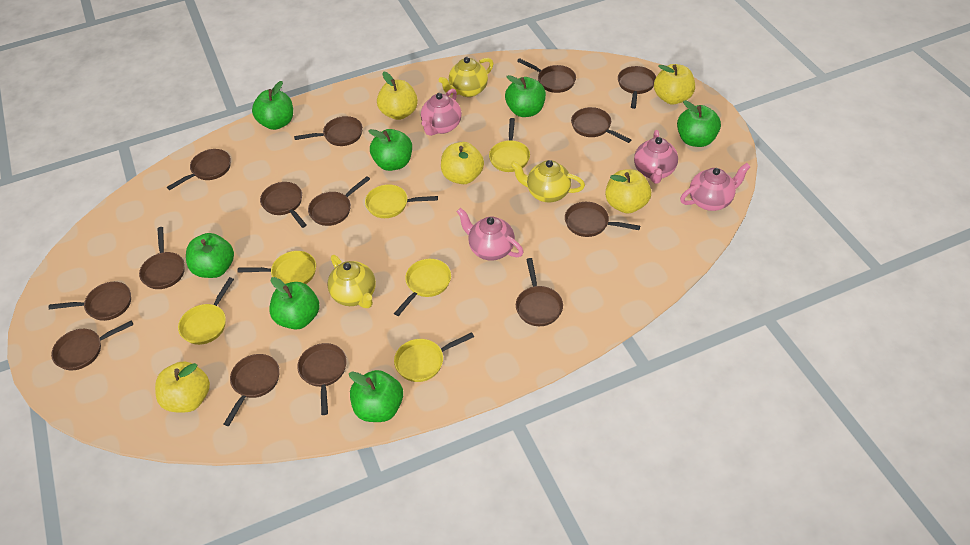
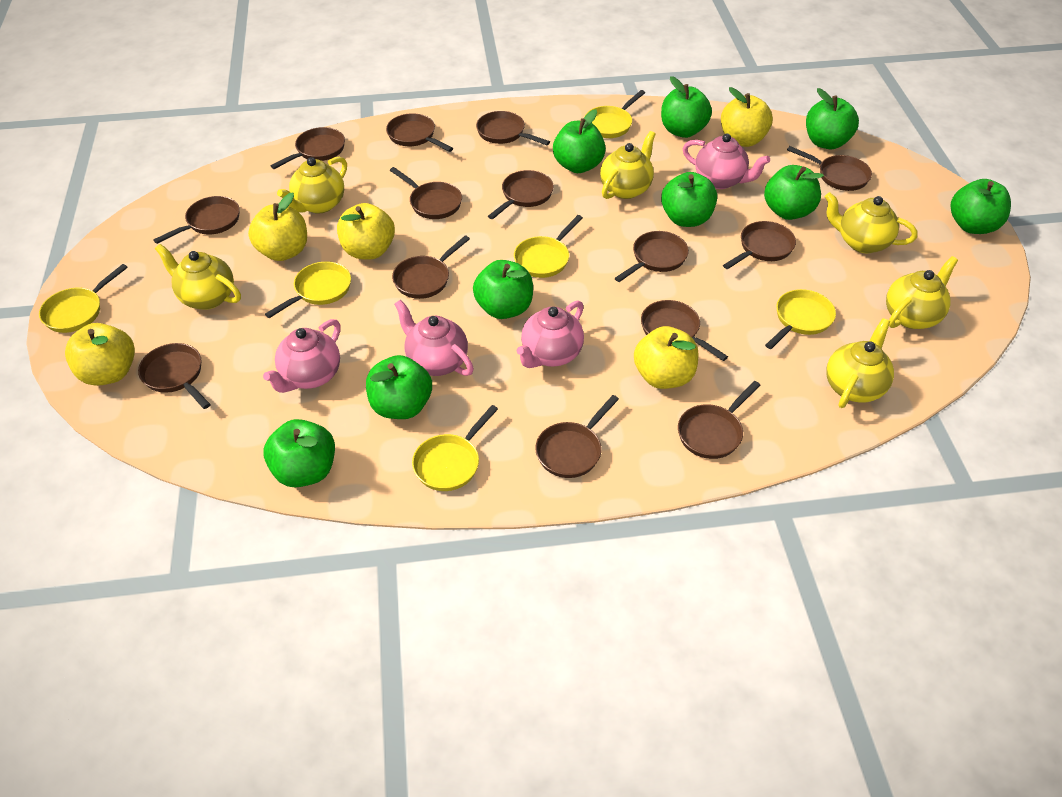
green apple: 7 -> 9
yellow teapot: 3 -> 6

